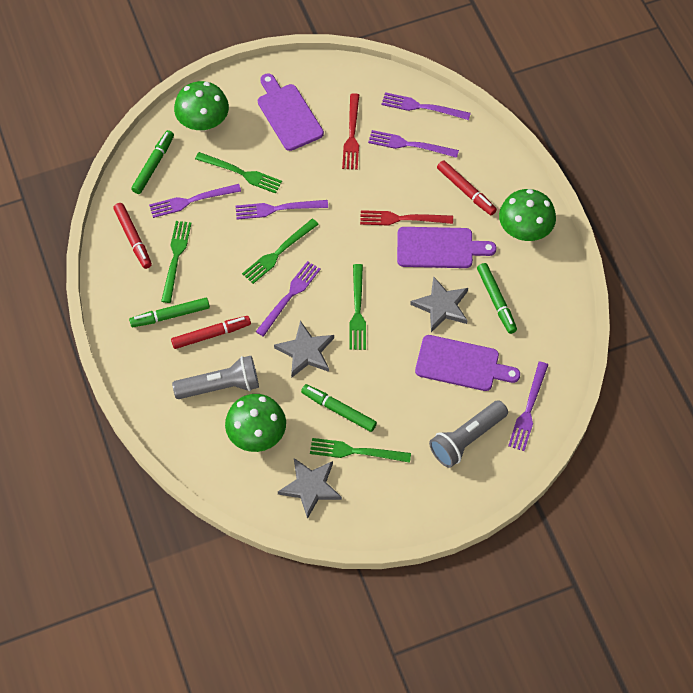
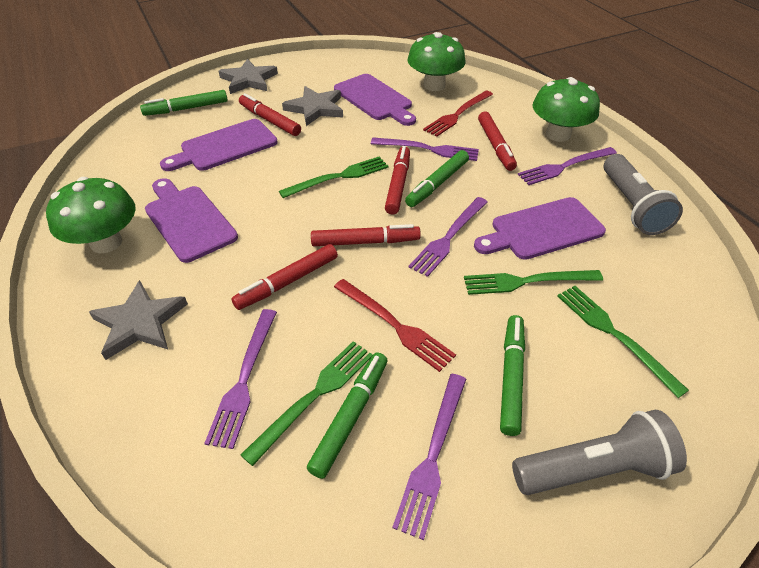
green fork: 5 -> 4
purple cutting board: 3 -> 4
purple fork: 6 -> 5
red marker: 3 -> 5

